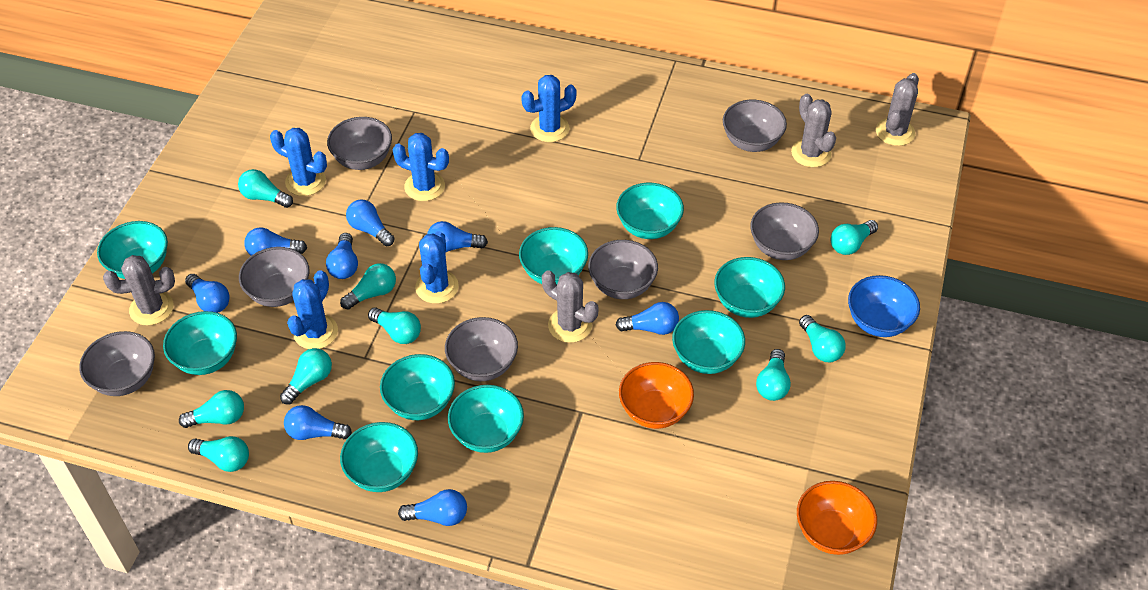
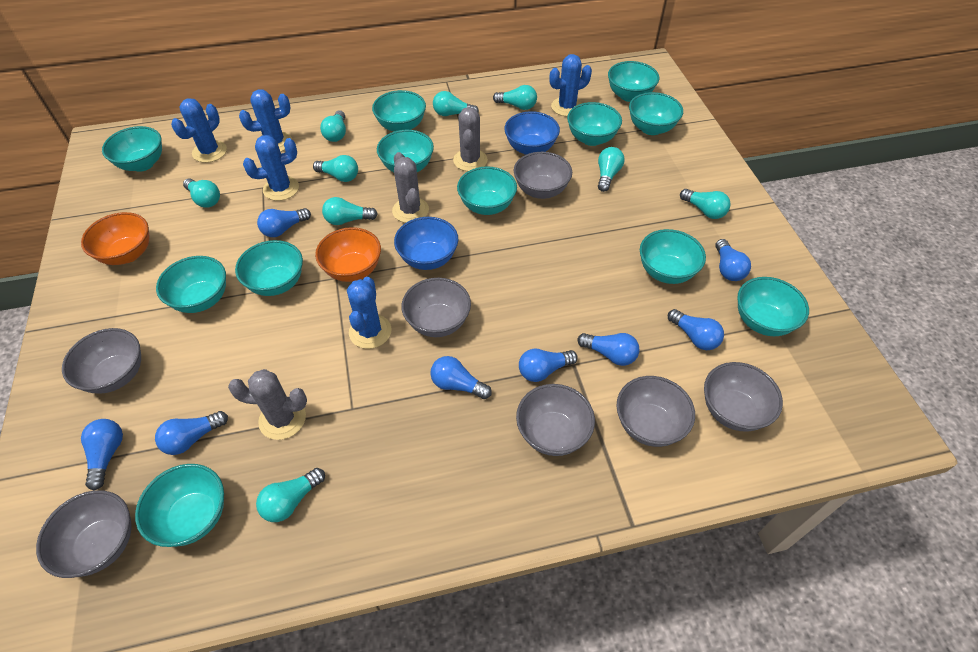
blue bowl: 1 -> 2
grey cactus: 4 -> 3
turquoise bowl: 9 -> 12

